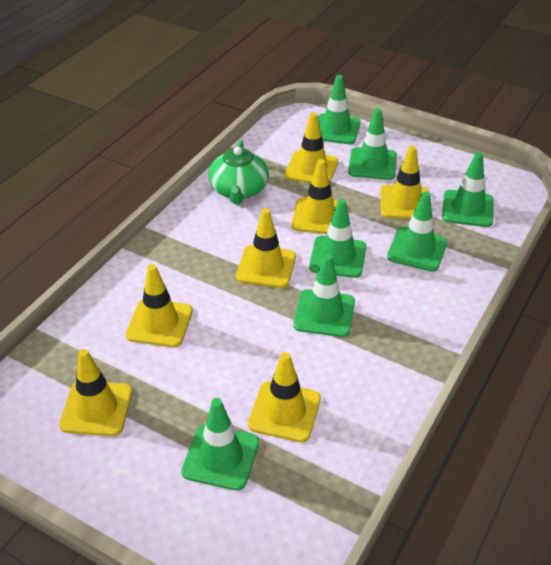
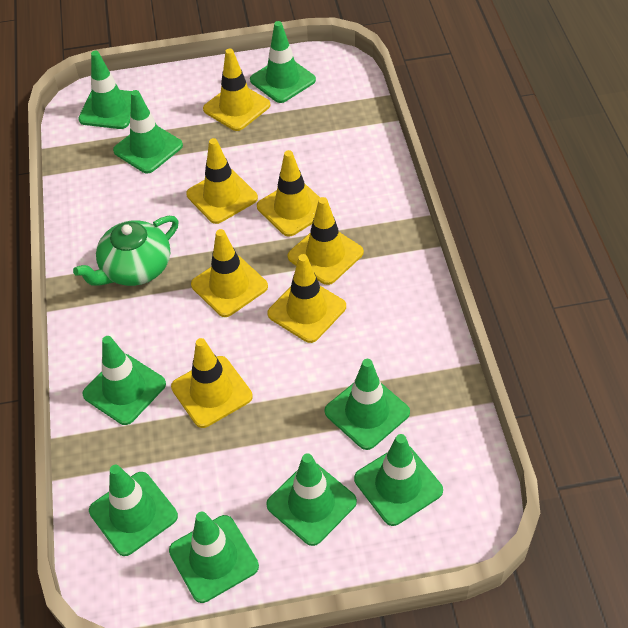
green traffic cone: 7 -> 9

